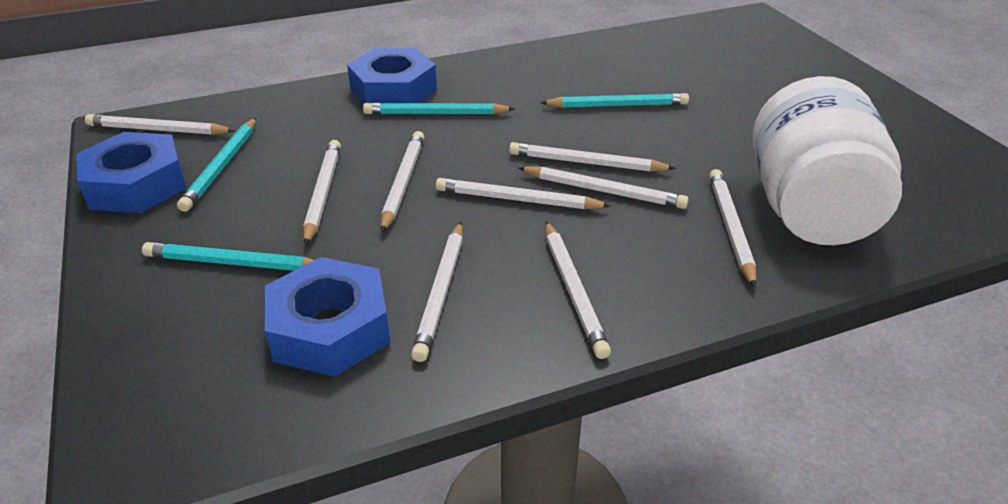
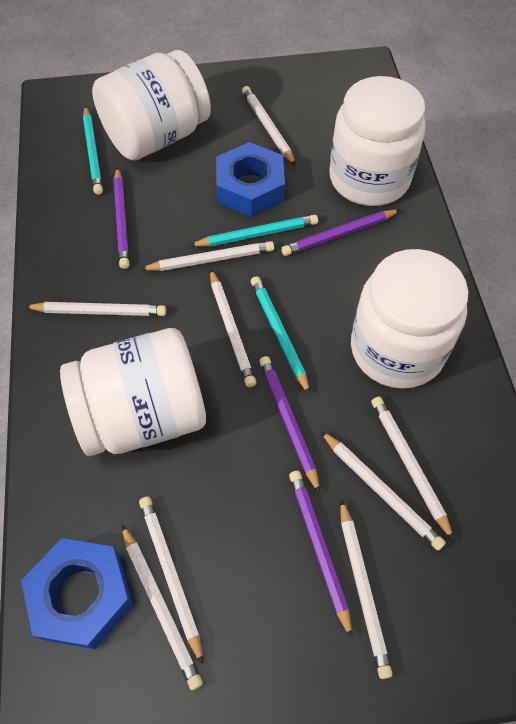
blue nut: 3 -> 2
purple pencil: 0 -> 4
turquoise pencil: 4 -> 3
white jar: 1 -> 4

